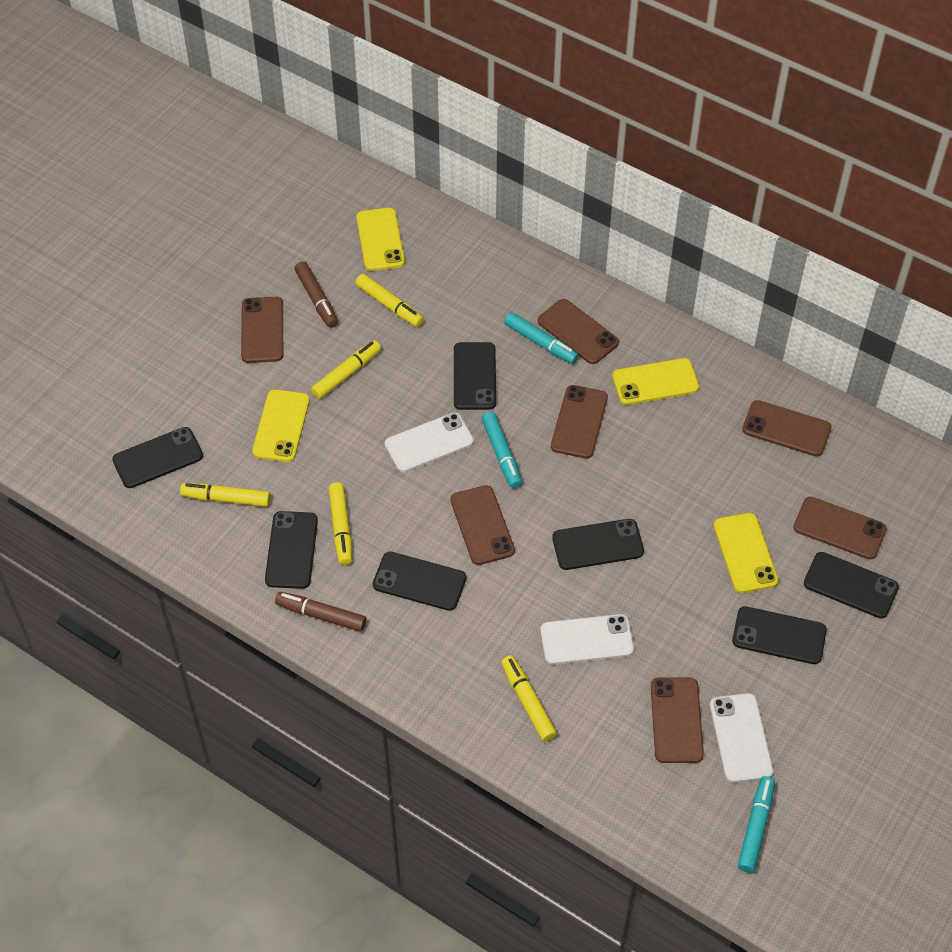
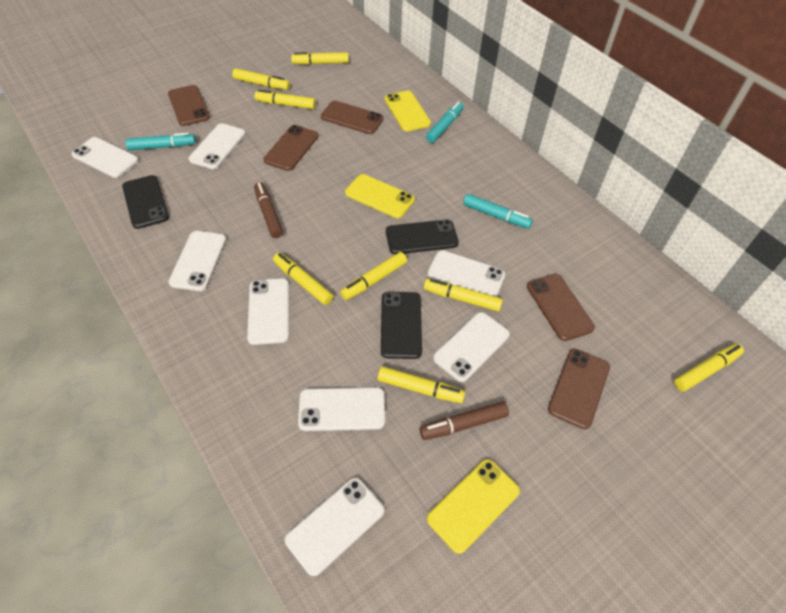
black phone: 7 -> 3
brown phone: 7 -> 5
white phone: 3 -> 8
yellow marker: 5 -> 8
yellow phone: 4 -> 3

